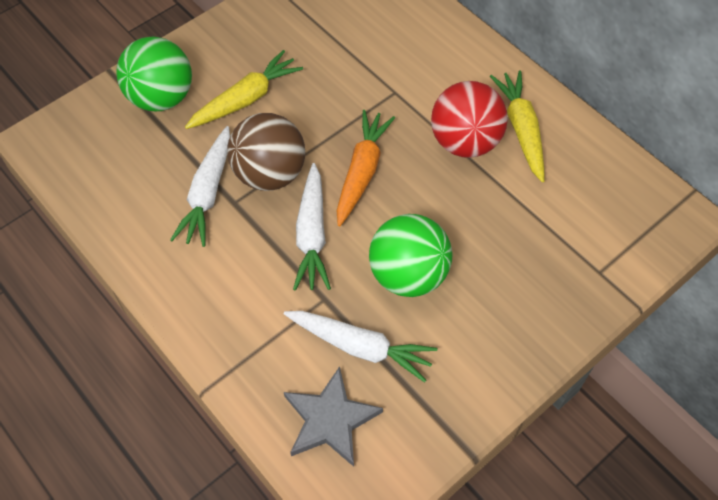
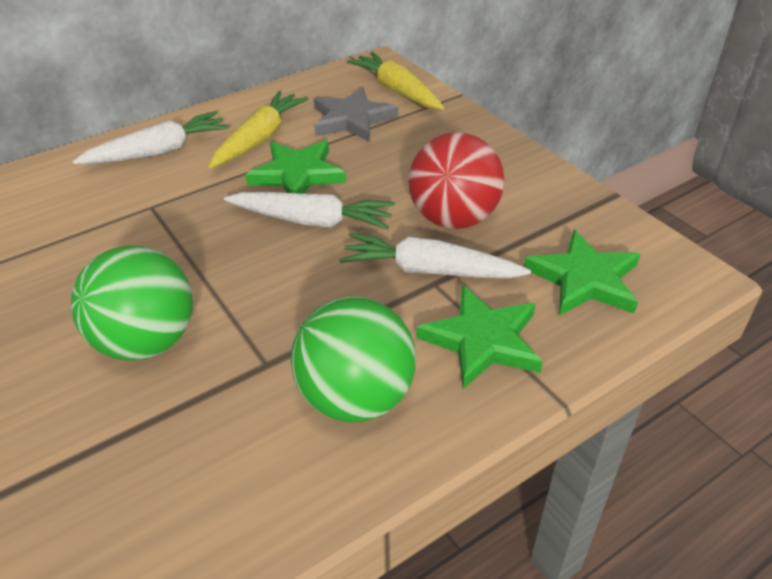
brown ball: 1 -> 0
green star: 0 -> 3
orange carrot: 1 -> 0

